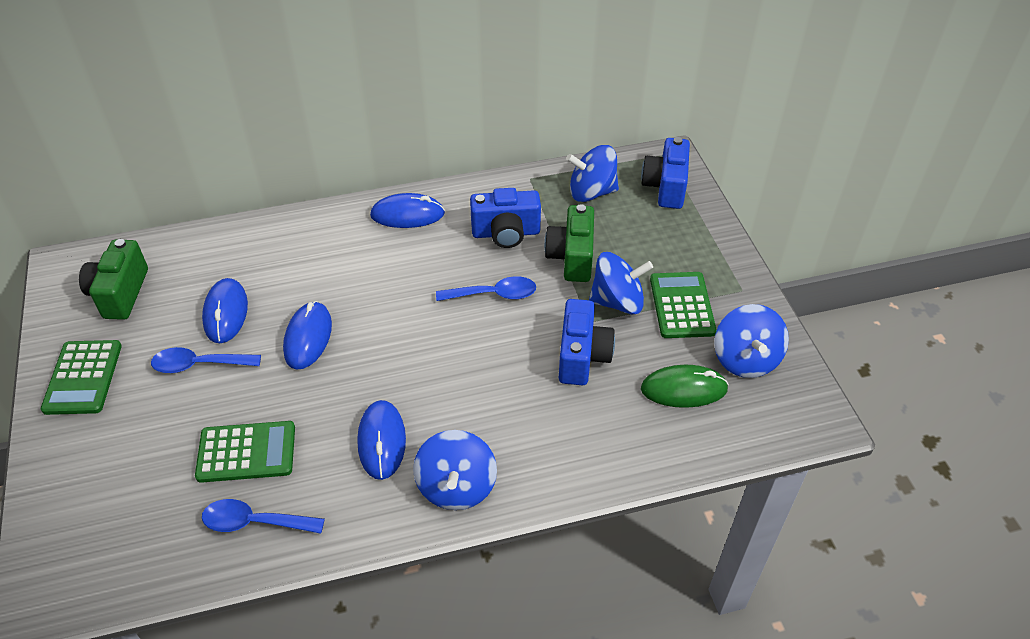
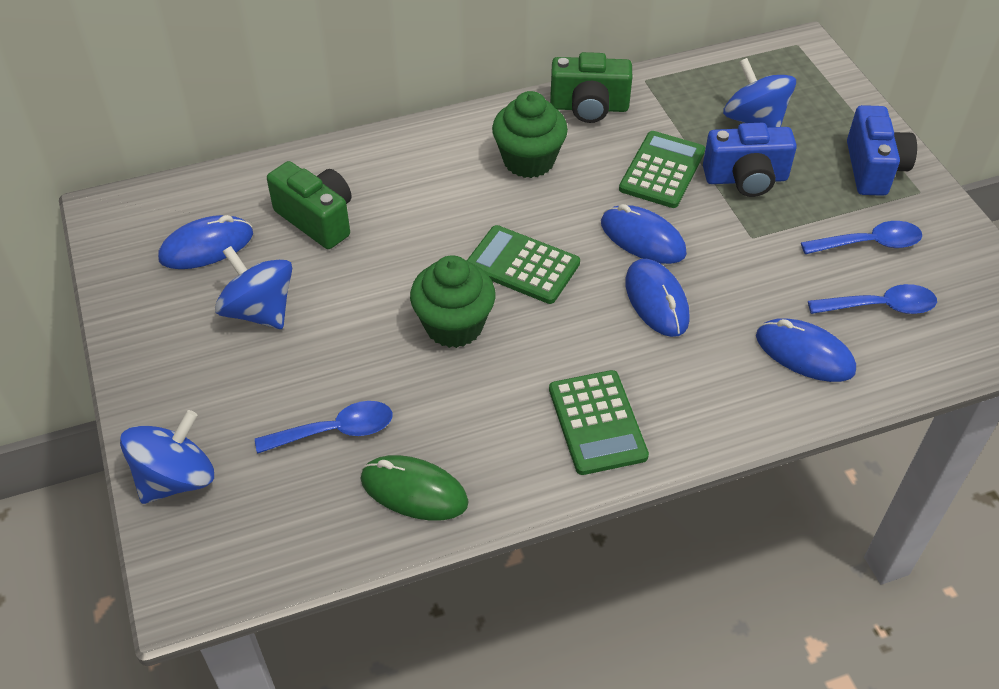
blue camera: 3 -> 2
blue spinning top: 4 -> 3
green cupcake: 0 -> 2

